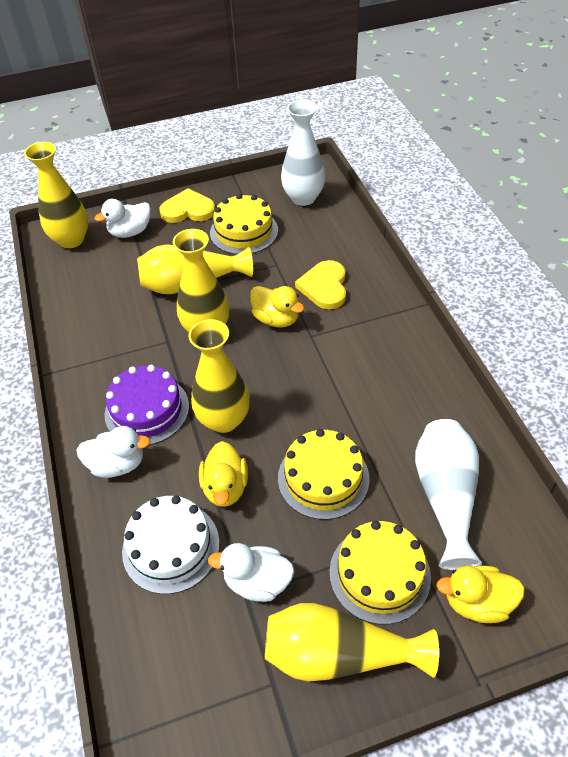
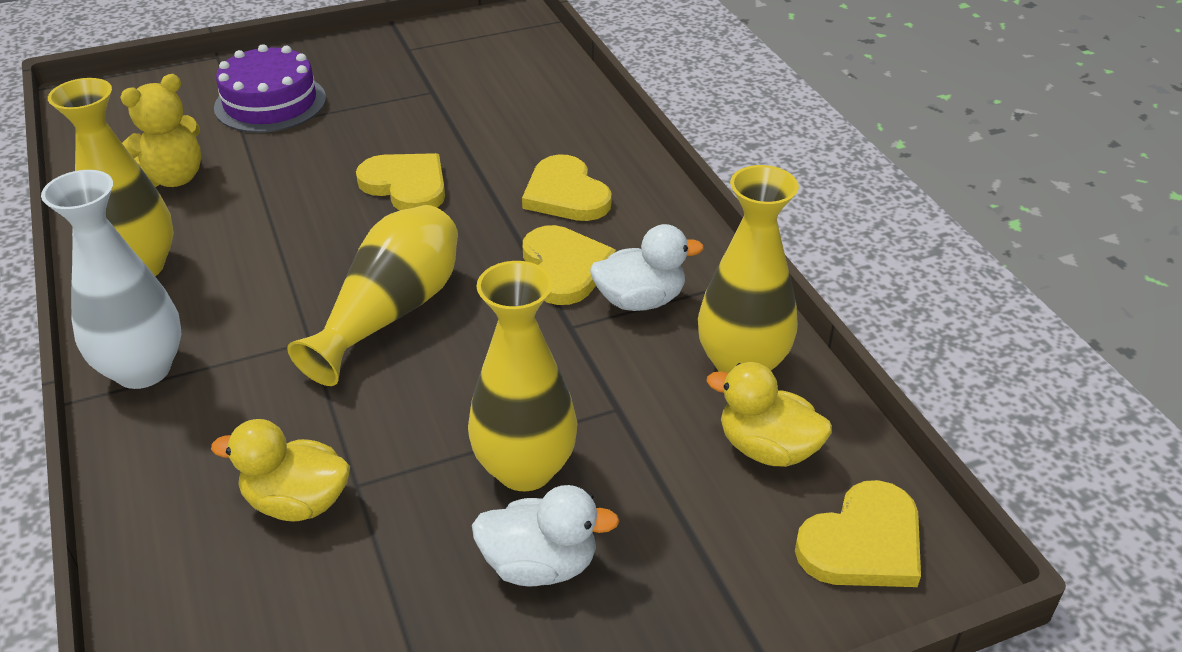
white cake: 1 -> 0
white duck: 3 -> 2
white vase: 2 -> 1
yellow cake: 3 -> 0
yellow duck: 3 -> 2
yellow heart: 2 -> 4
yellow teddy bear: 0 -> 1
yellow vase: 5 -> 4

